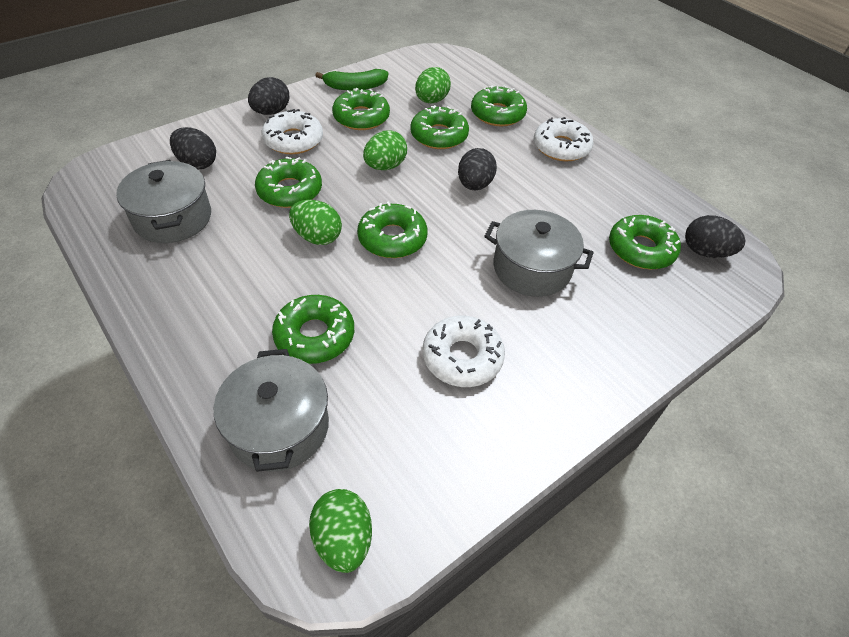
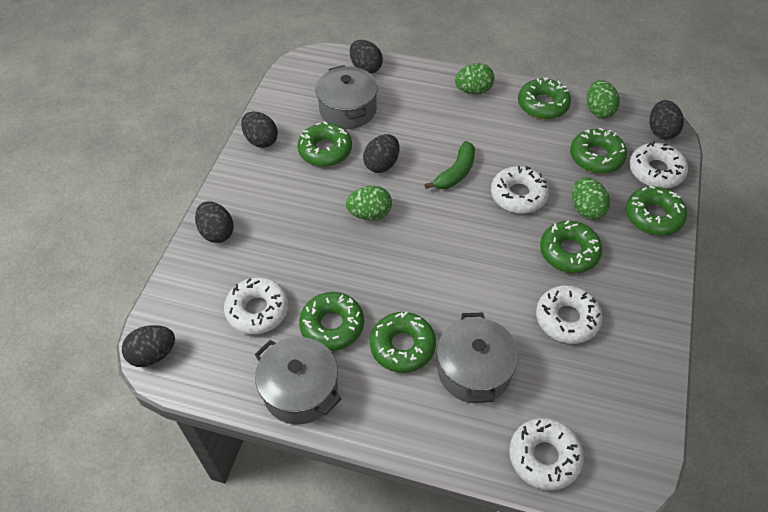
black egg: 4 -> 6
white donut: 3 -> 5

